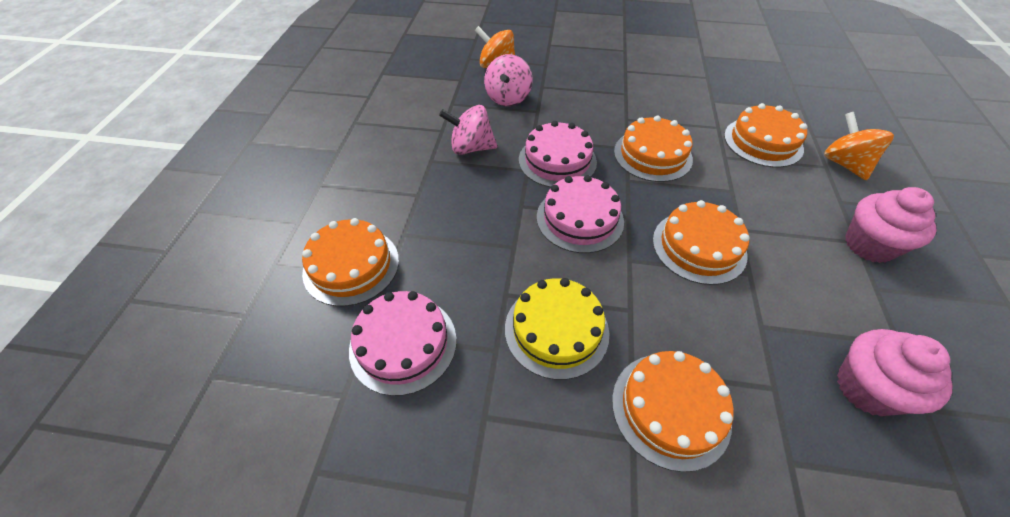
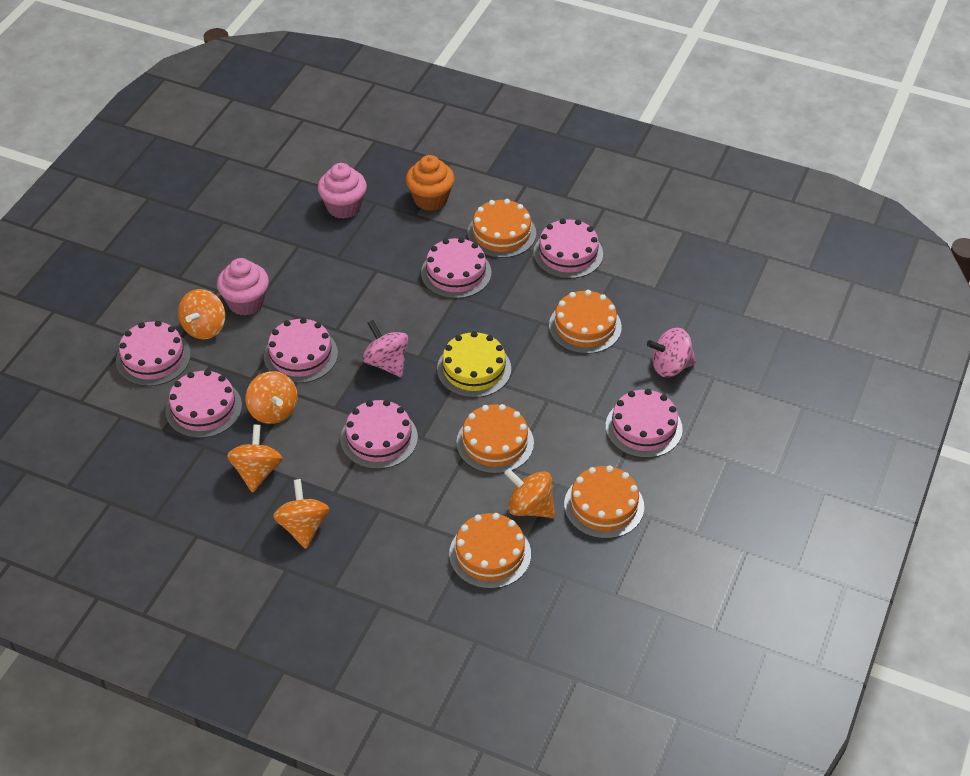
orange cupcake: 0 -> 1
orange spinning top: 2 -> 5
pink cake: 3 -> 7

